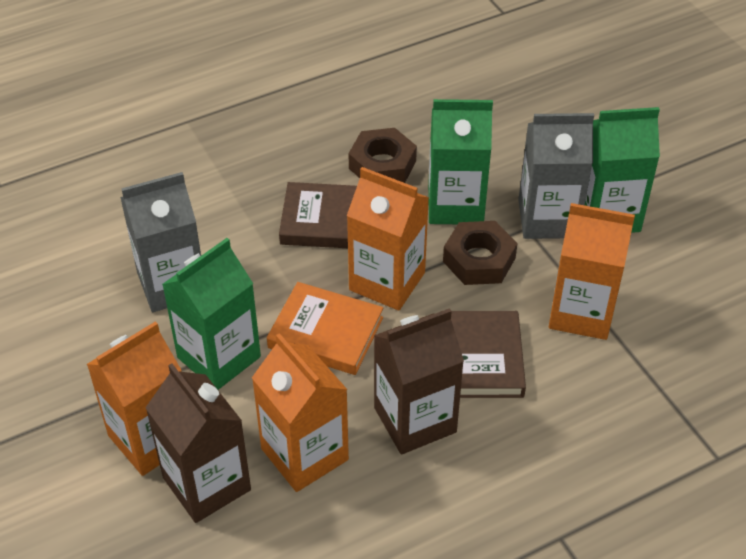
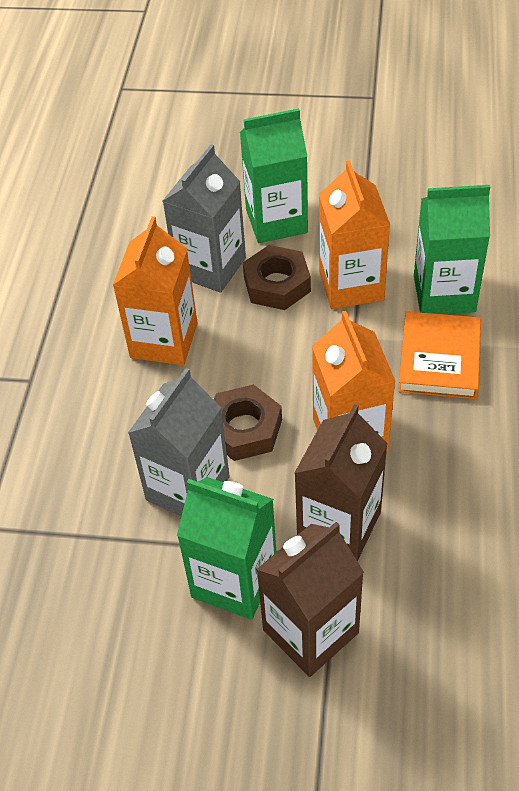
brown book: 2 -> 0
orange carton: 4 -> 3

